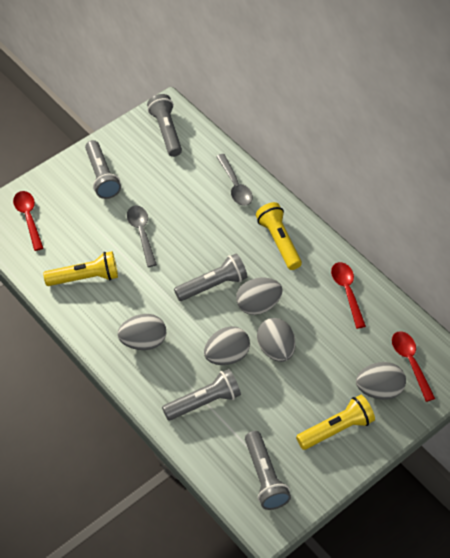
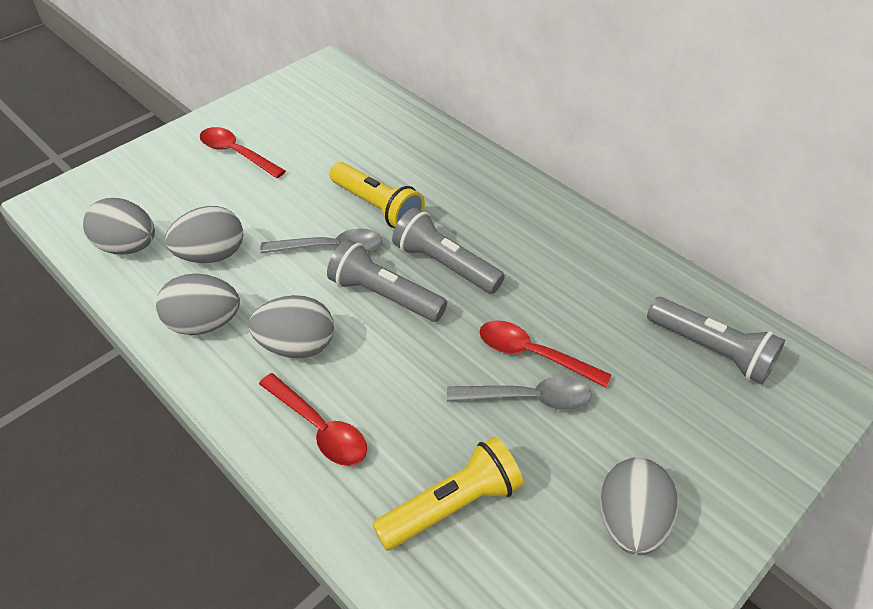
grey flashlight: 5 -> 3
yellow flashlight: 3 -> 2

